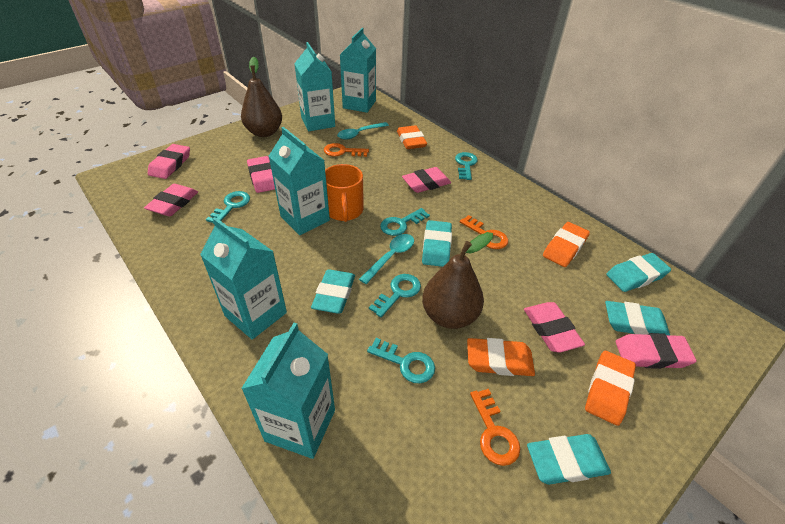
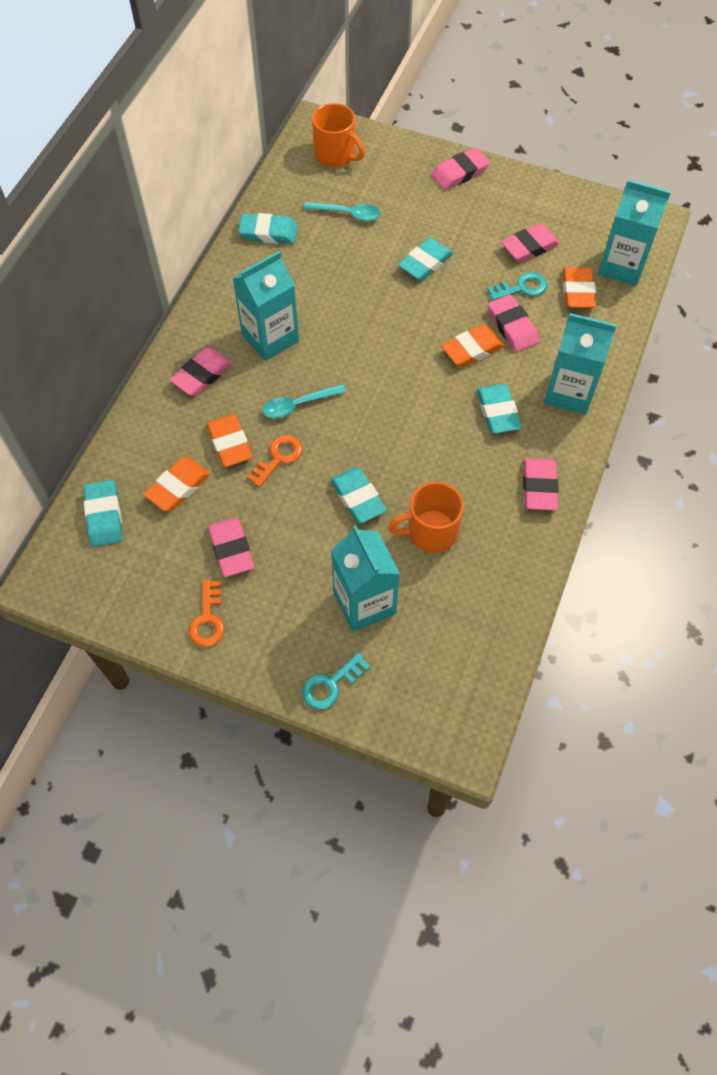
brown pear: 2 -> 0
orange key: 3 -> 2
orange mug: 1 -> 2
turquoise carton: 5 -> 4
turquoise key: 5 -> 2

